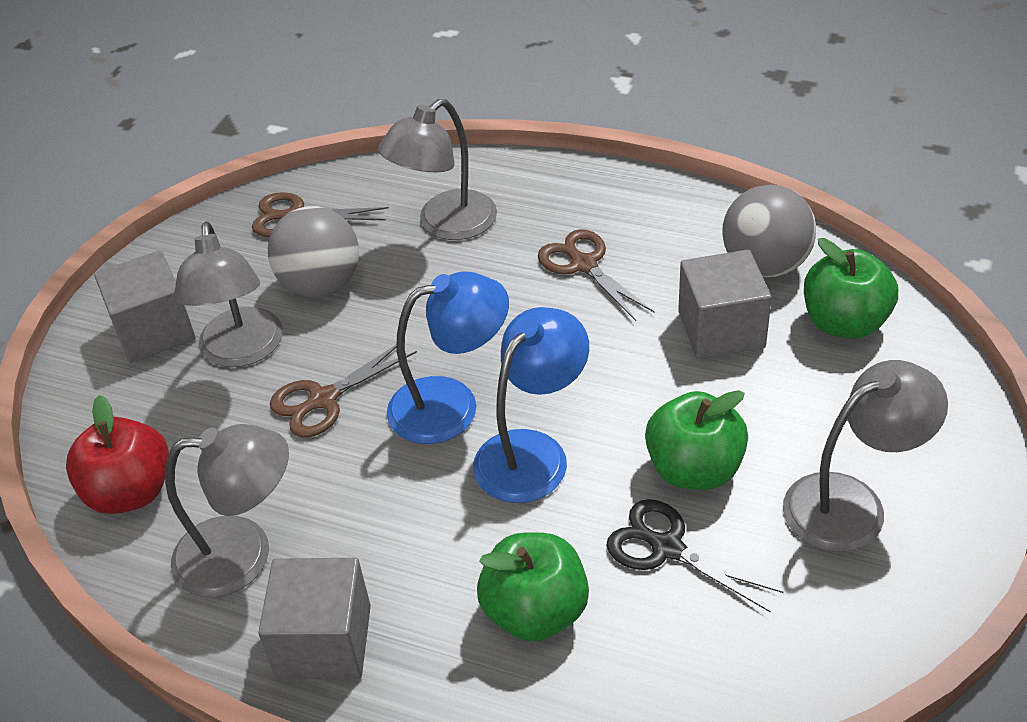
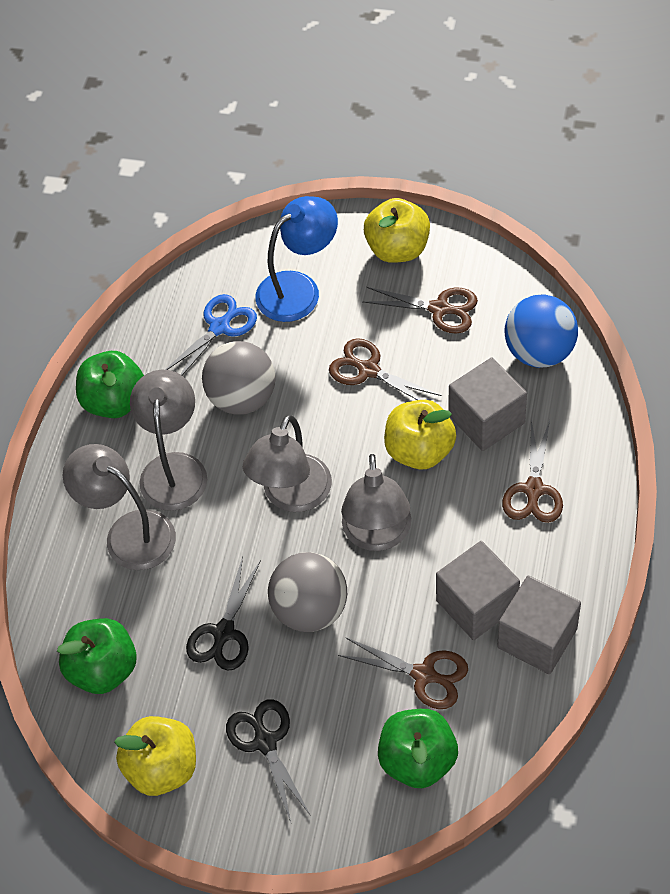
black scissors: 1 -> 2
blue ball: 0 -> 1
blue lamp: 2 -> 1
blue scissors: 0 -> 1
brown scissors: 3 -> 4
red apple: 1 -> 0
yellow apple: 0 -> 3

